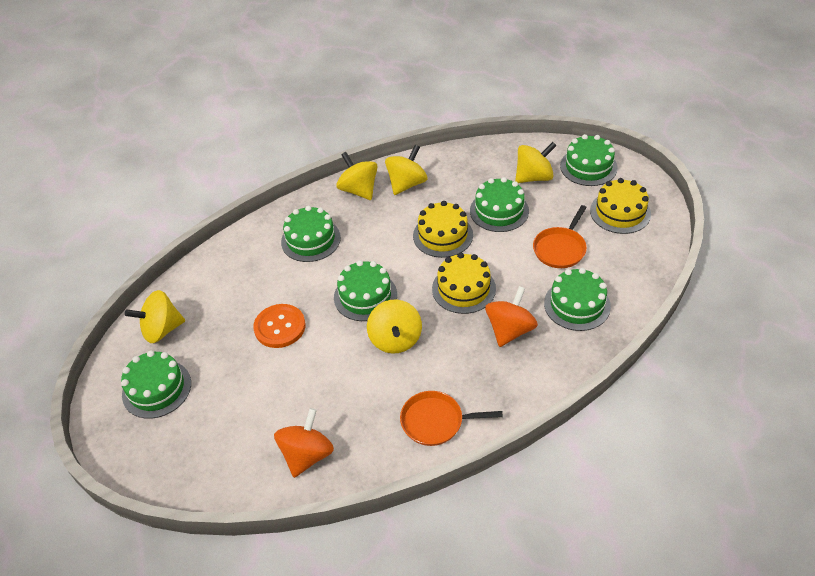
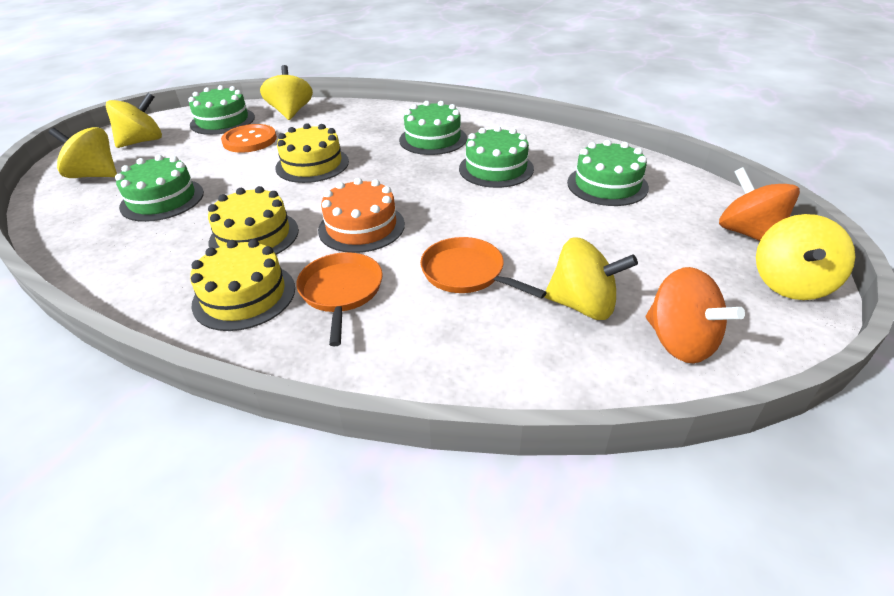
green cake: 6 -> 5
orange cake: 0 -> 1

